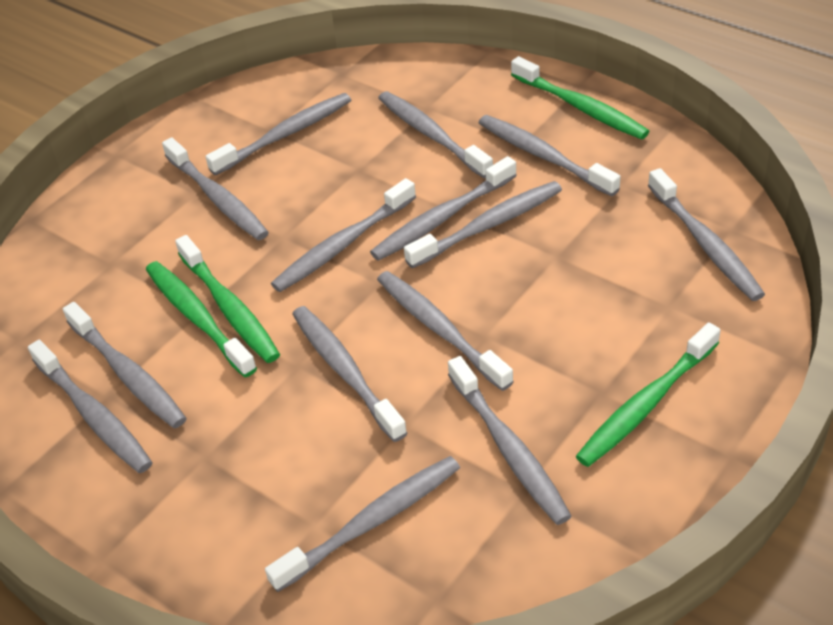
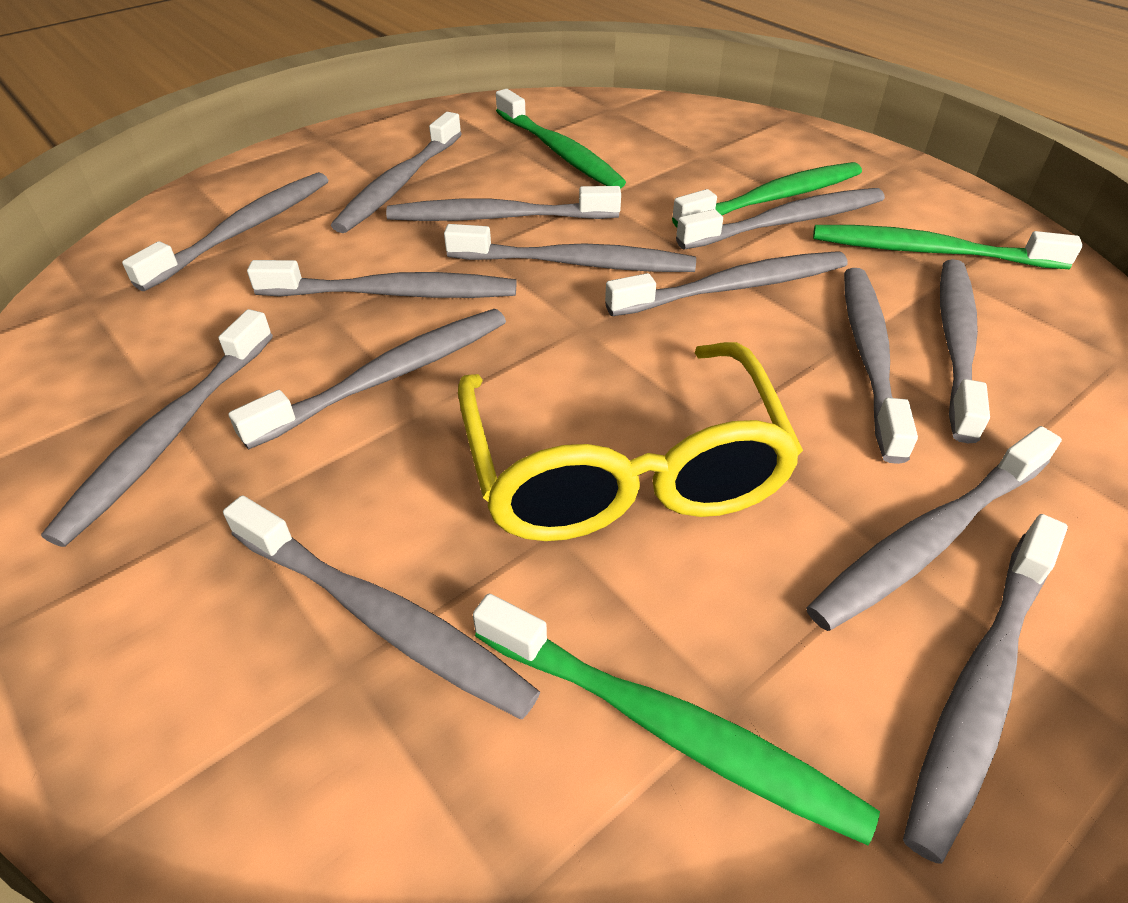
yellow glasses: 0 -> 1

